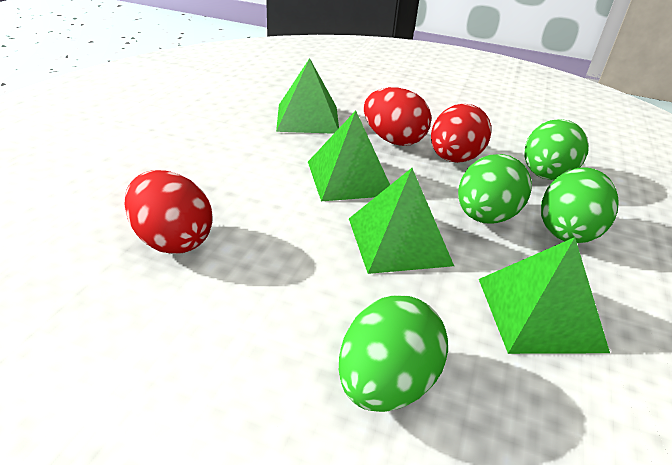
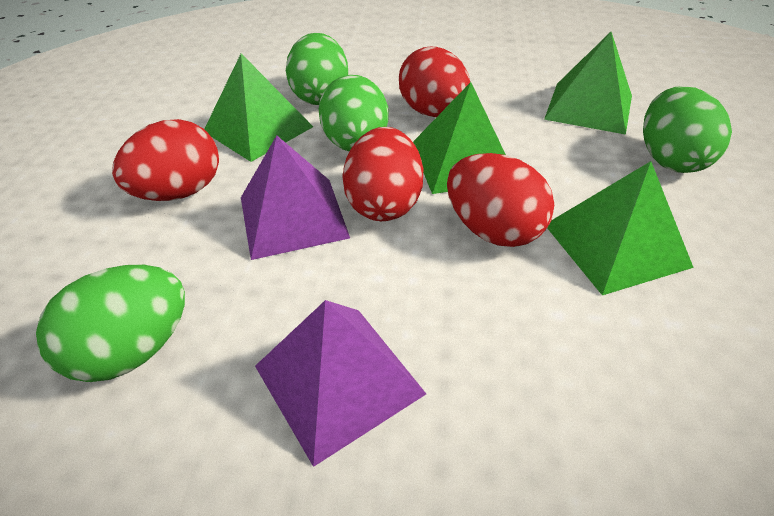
purple pyramid: 0 -> 2
red egg: 3 -> 4

